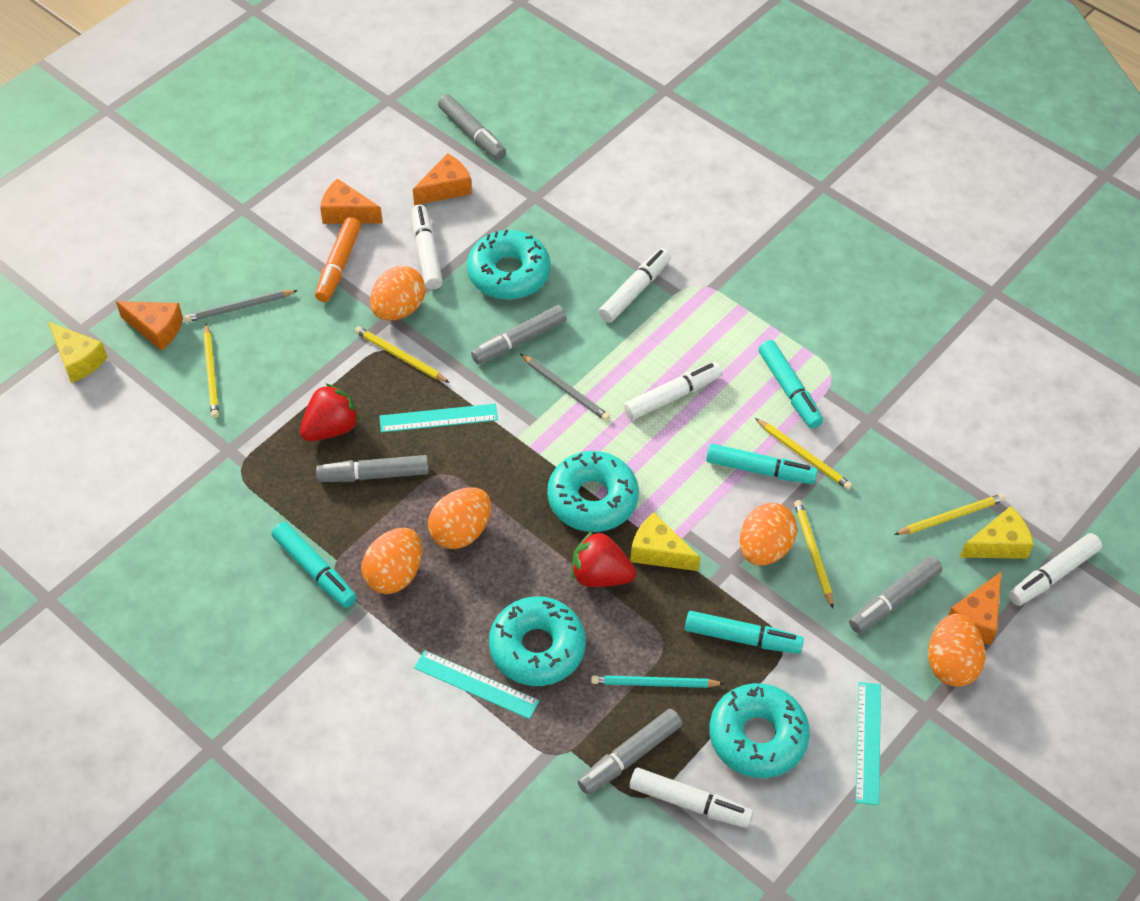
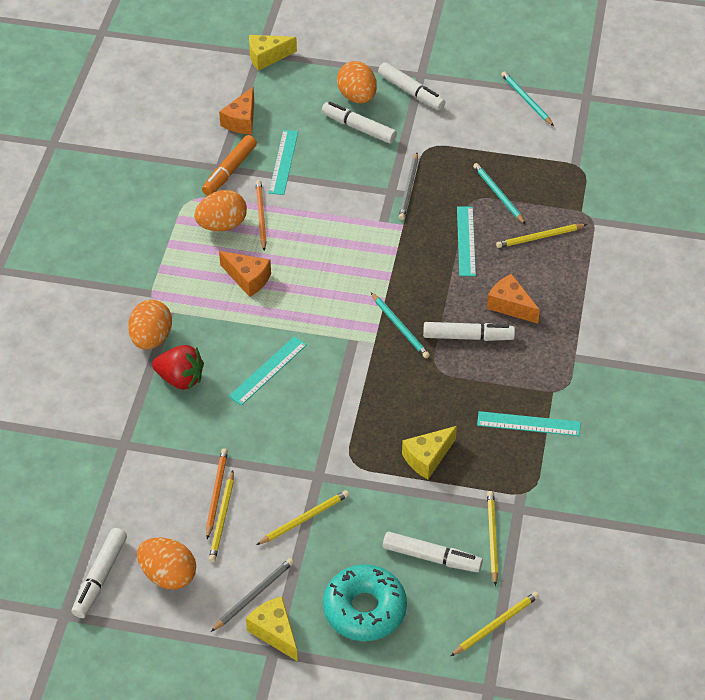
grey marker: 5 -> 0
orange cheese: 4 -> 3
orange egg: 5 -> 4
orange pencil: 0 -> 2
red strawberry: 2 -> 1
turquoise donut: 4 -> 1
turquoise marker: 4 -> 0
turquoise pencil: 1 -> 3
turquoise ruler: 3 -> 4

